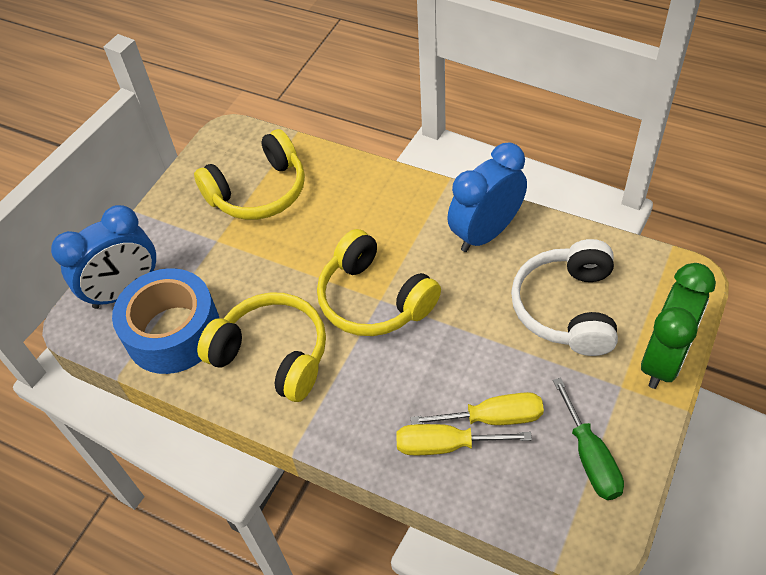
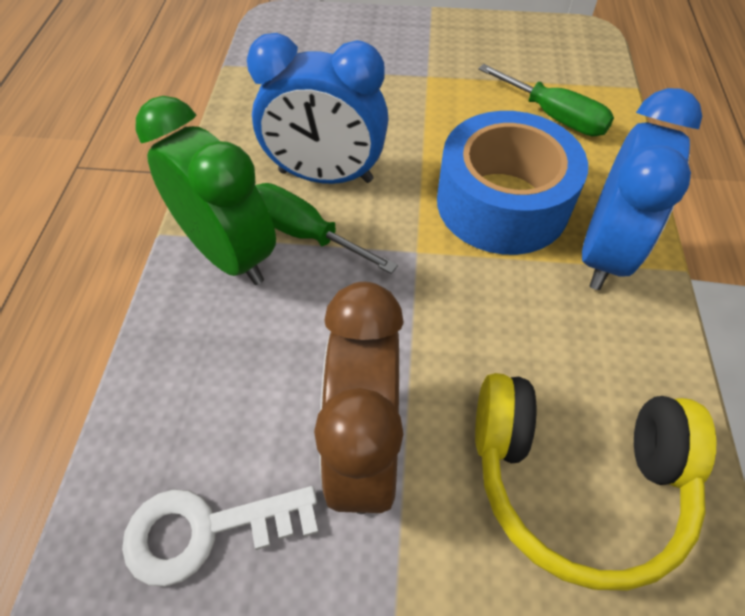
brown clock: 0 -> 1
green screwdriver: 1 -> 2
white headphones: 1 -> 0
white key: 0 -> 1
yellow headphones: 3 -> 1
yellow screwdriver: 2 -> 0

